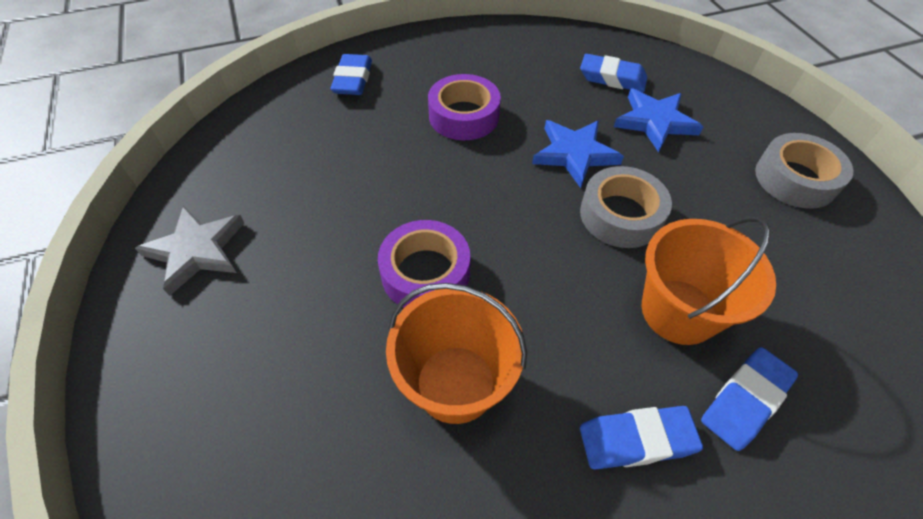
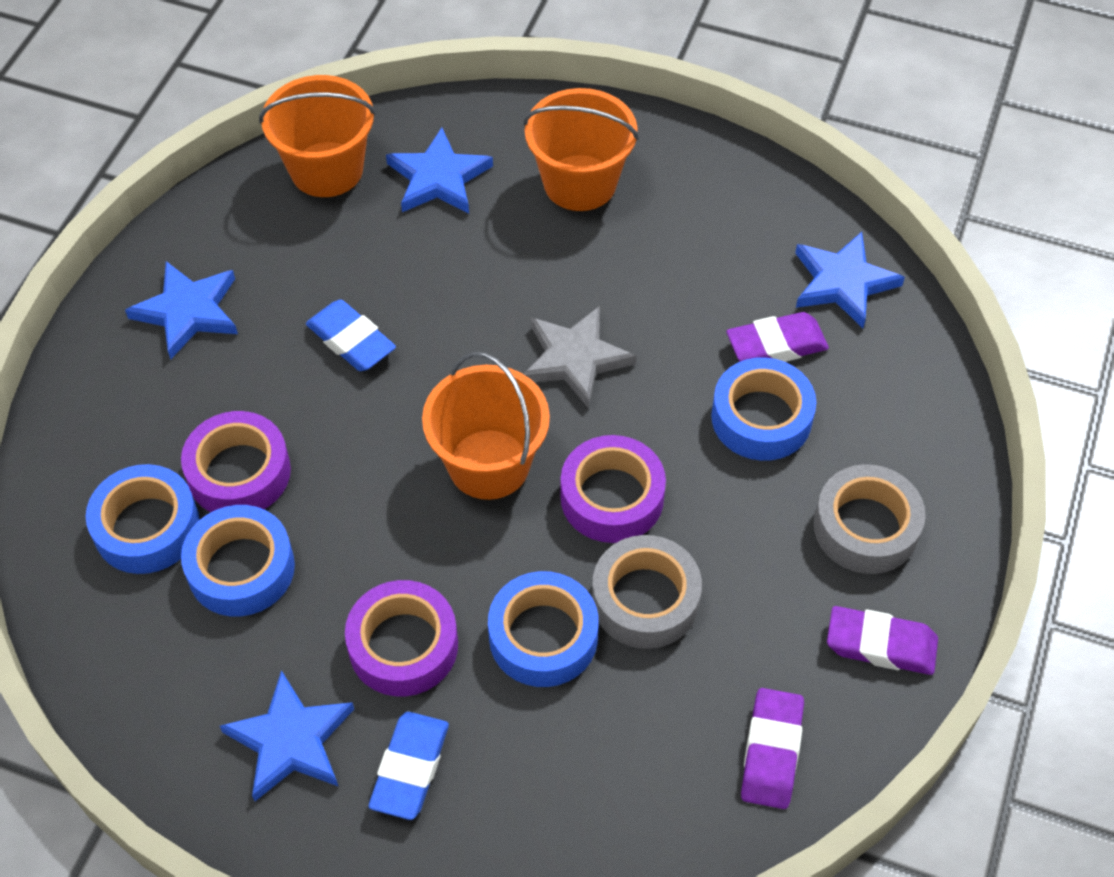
blue eraser: 4 -> 2
blue star: 2 -> 4
blue tape: 0 -> 4
orange bucket: 2 -> 3
purple eraser: 0 -> 3
purple tape: 2 -> 3

